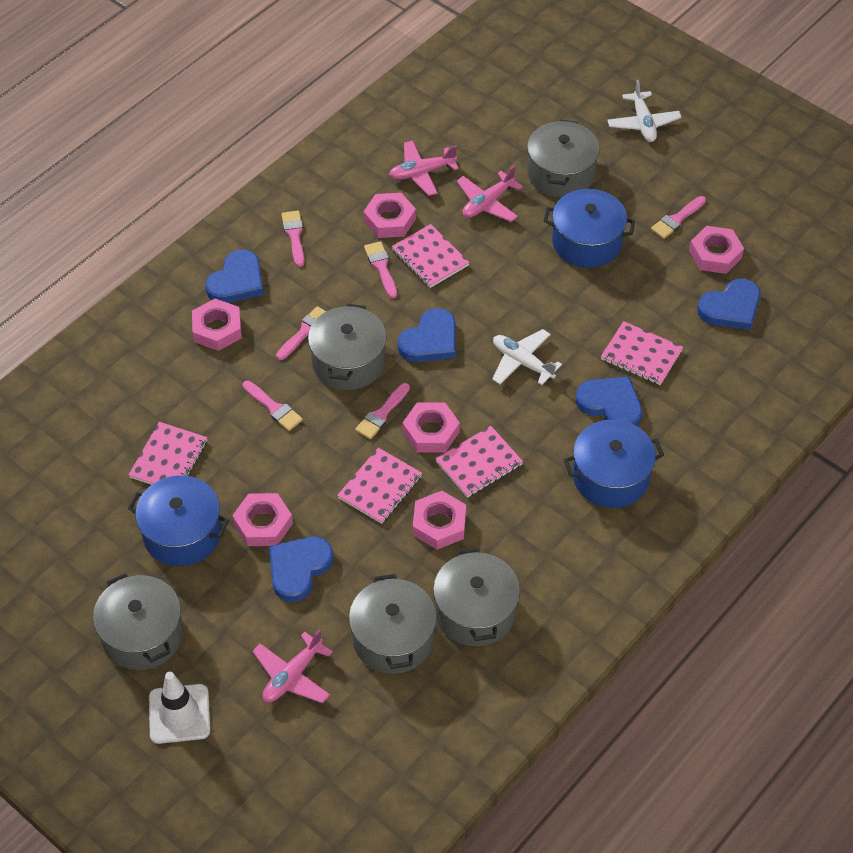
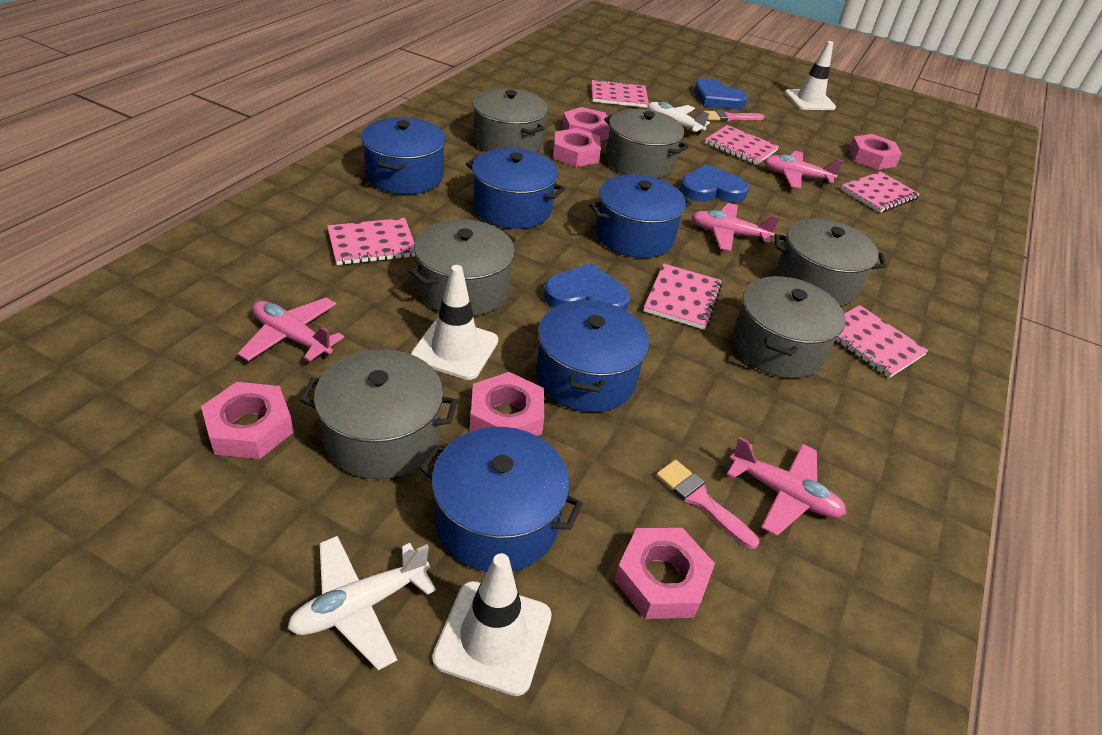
blue heart: 5 -> 3
blue pot: 3 -> 5
grey pot: 5 -> 6
pink brush: 6 -> 2
pink notebook: 5 -> 6
pink plane: 3 -> 4
white traffic cone: 1 -> 3

